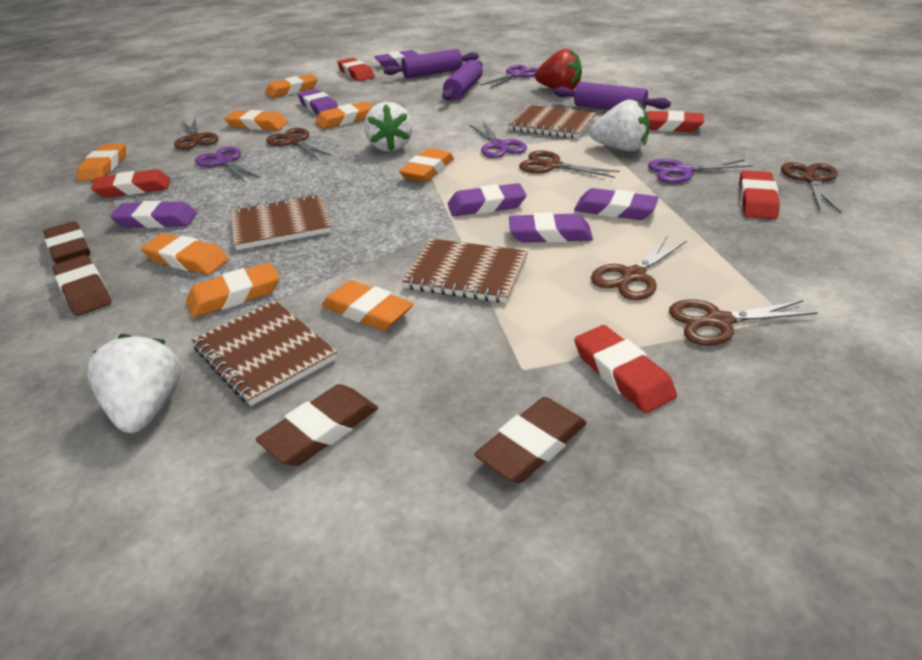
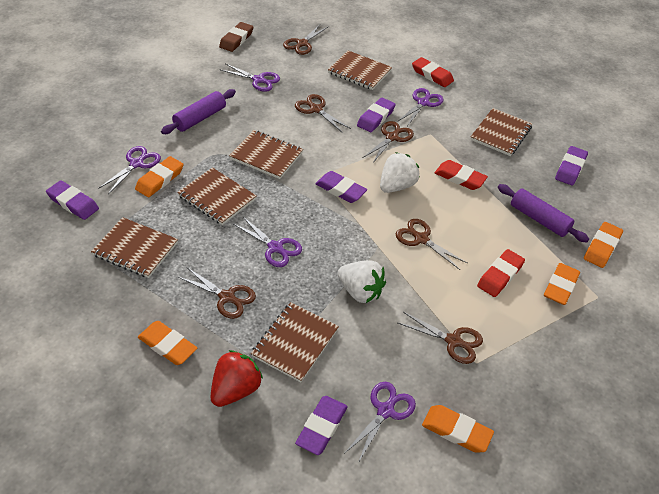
brown eraser: 4 -> 1
brown notebook: 4 -> 6
orange eraser: 8 -> 5
purple eraser: 6 -> 5
purple rolling pin: 3 -> 2
purple scissors: 4 -> 5
red eraser: 5 -> 3
white strawberry: 3 -> 2

